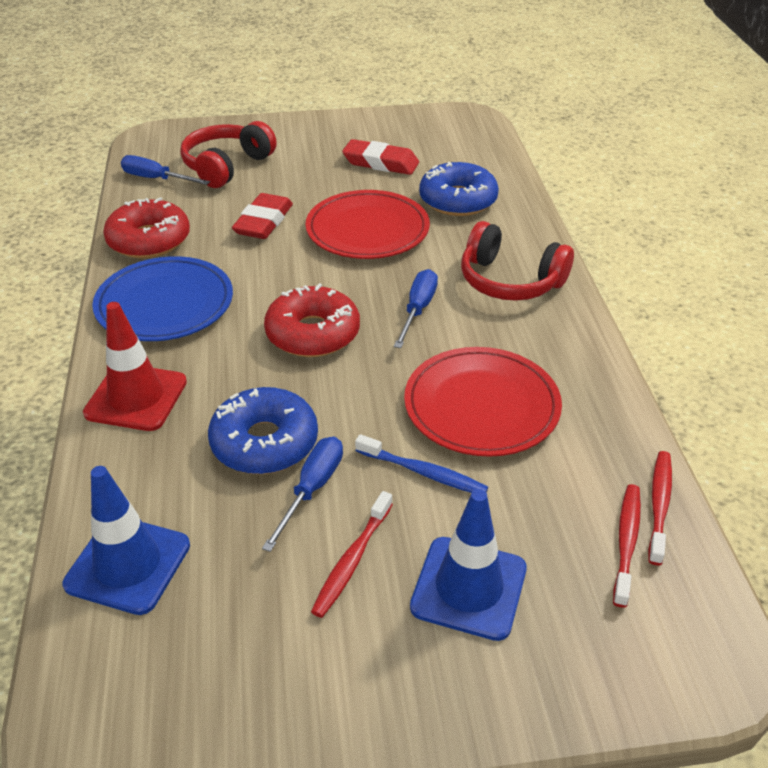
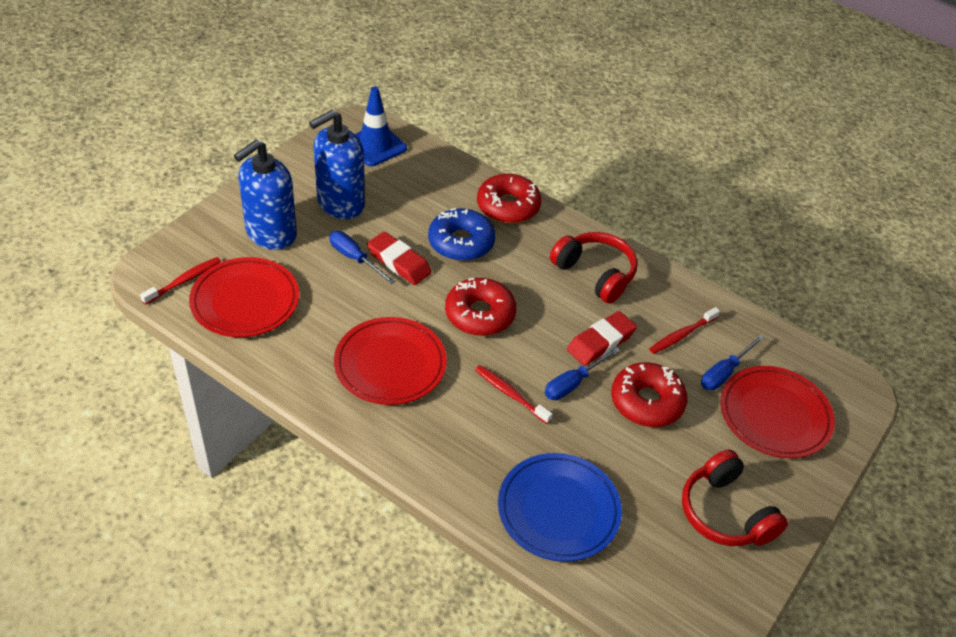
blue donut: 2 -> 1
blue soap dispenser: 0 -> 2
blue toothbrush: 1 -> 0
blue traffic cone: 2 -> 1
red donut: 2 -> 3
red plate: 2 -> 3
red traffic cone: 1 -> 0

